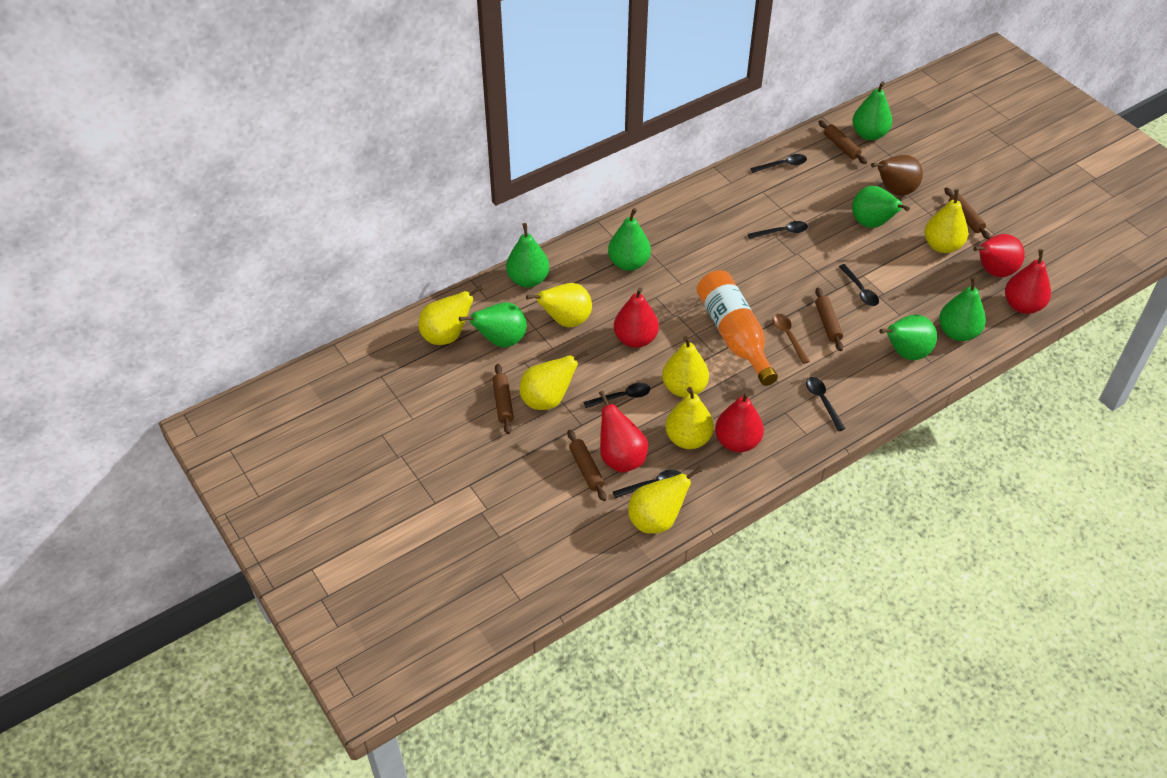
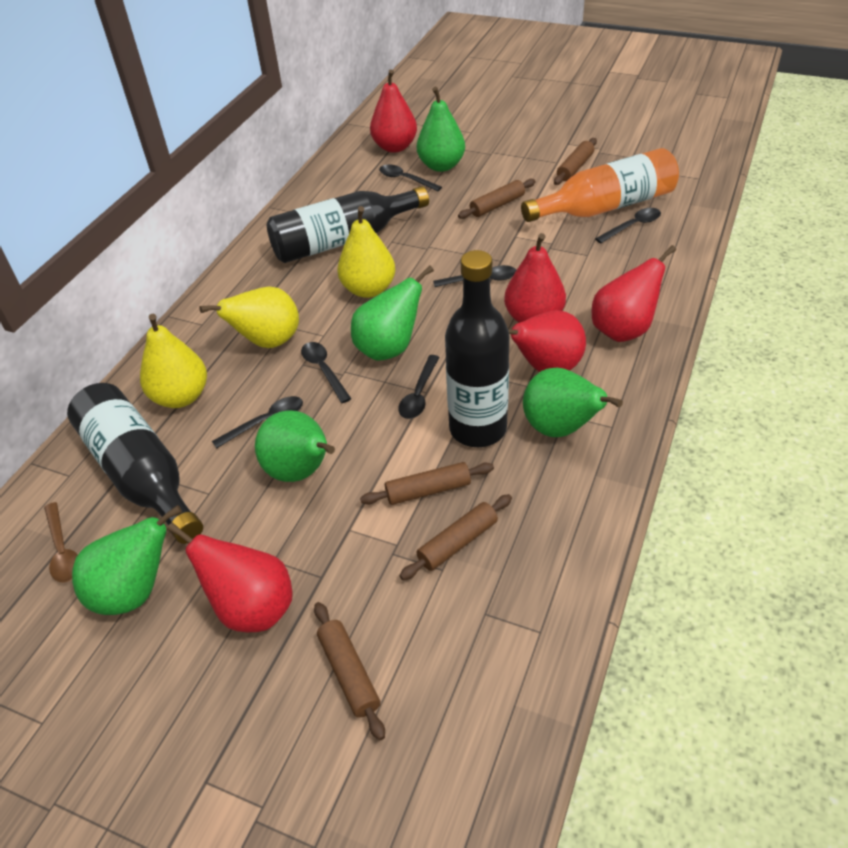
black bottle: 0 -> 3
brown pear: 1 -> 0
green pear: 7 -> 5
yellow pear: 7 -> 3

